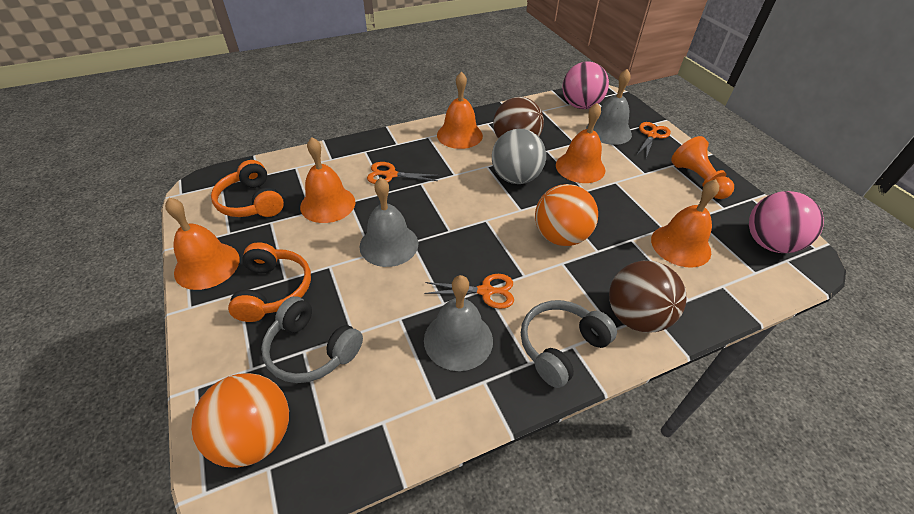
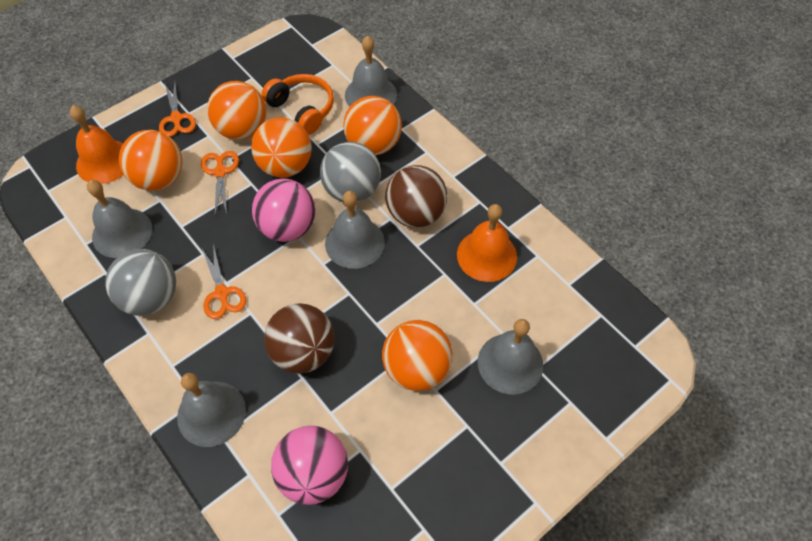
grey ball: 1 -> 2
grey bell: 3 -> 5
grey headphones: 2 -> 0
orange ball: 2 -> 5
orange bell: 5 -> 2
orange headphones: 2 -> 1
orange pawn: 1 -> 0

